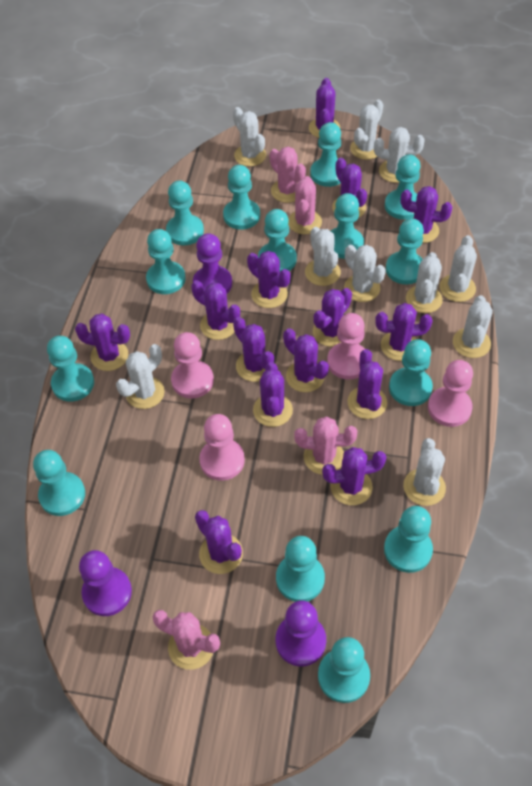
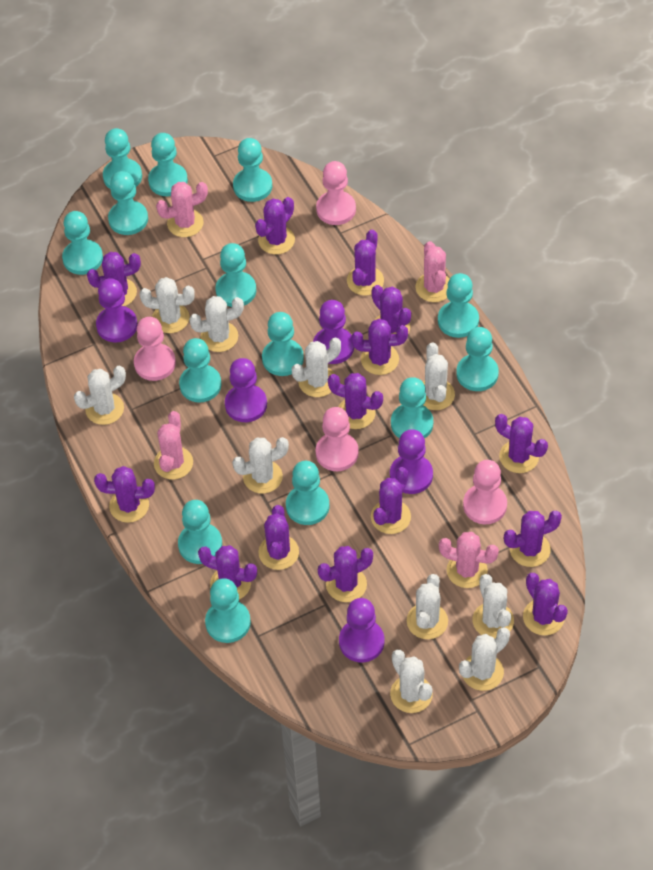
purple pawn: 3 -> 5

